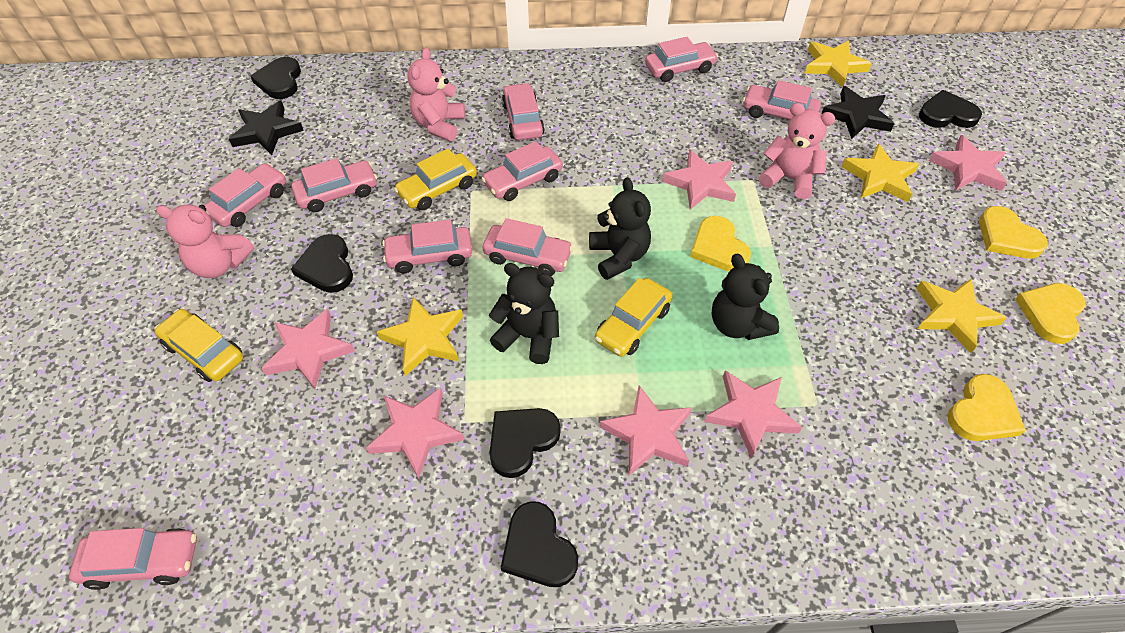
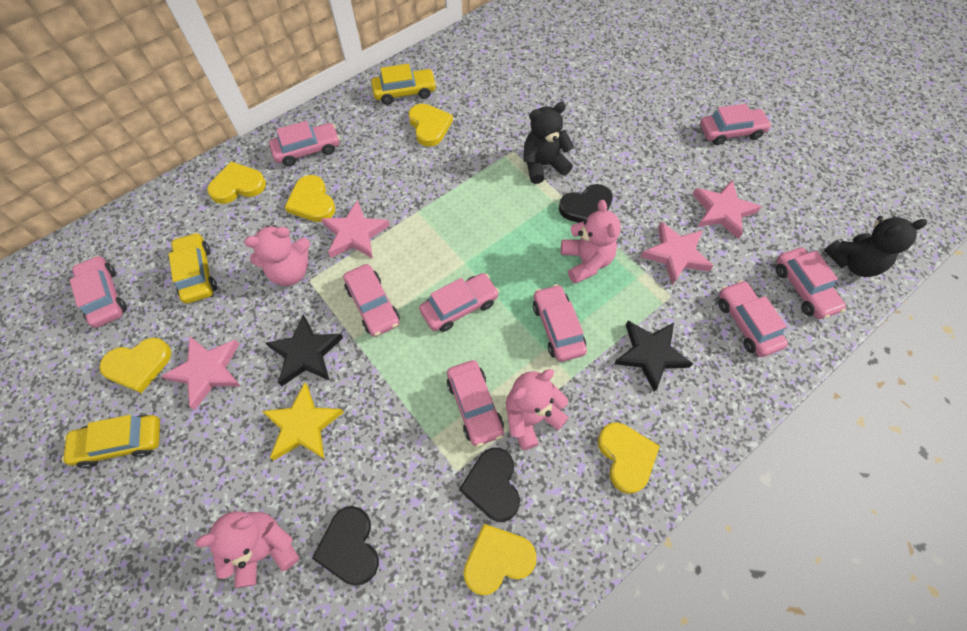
black heart: 5 -> 3
black teddy bear: 3 -> 2
pink star: 6 -> 4
pink teddy bear: 3 -> 4
yellow heart: 4 -> 6
yellow star: 4 -> 1

